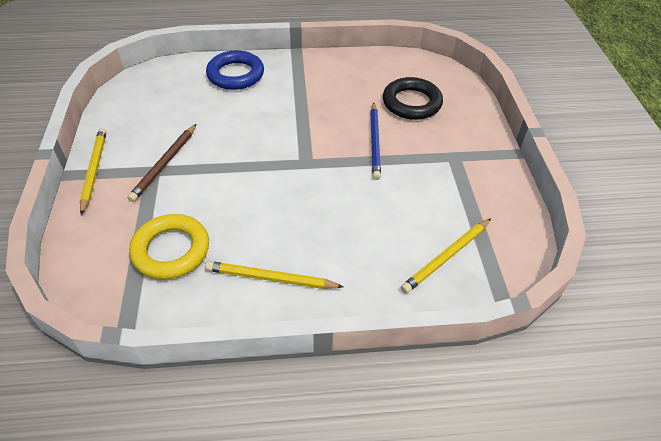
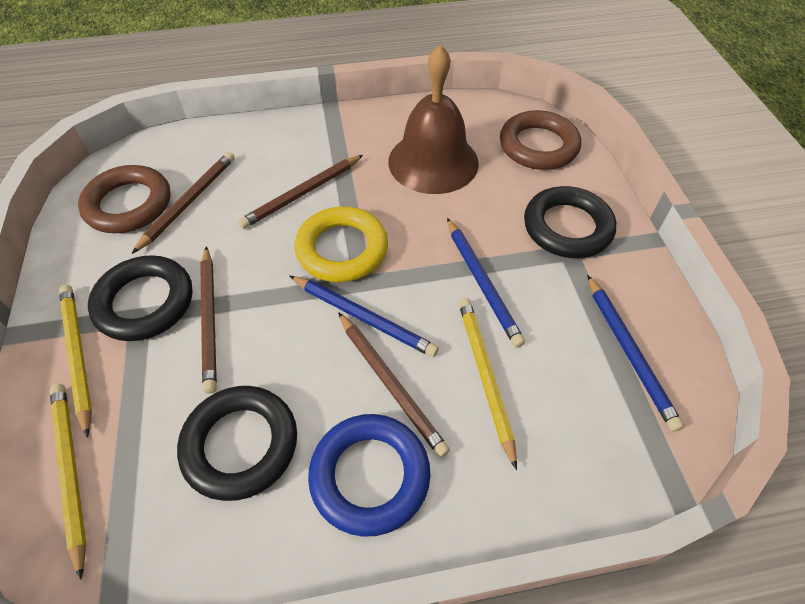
black ring: 1 -> 3
blue pencil: 1 -> 3
brown bell: 0 -> 1
brown pencil: 1 -> 4
brown ring: 0 -> 2

